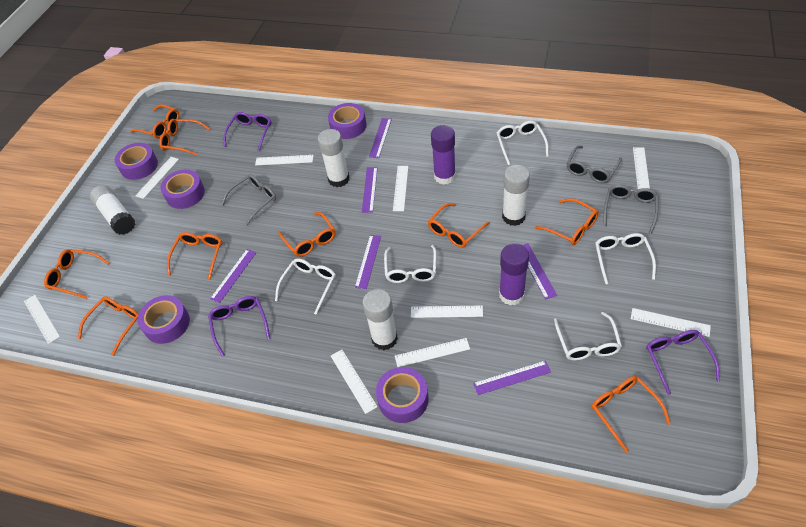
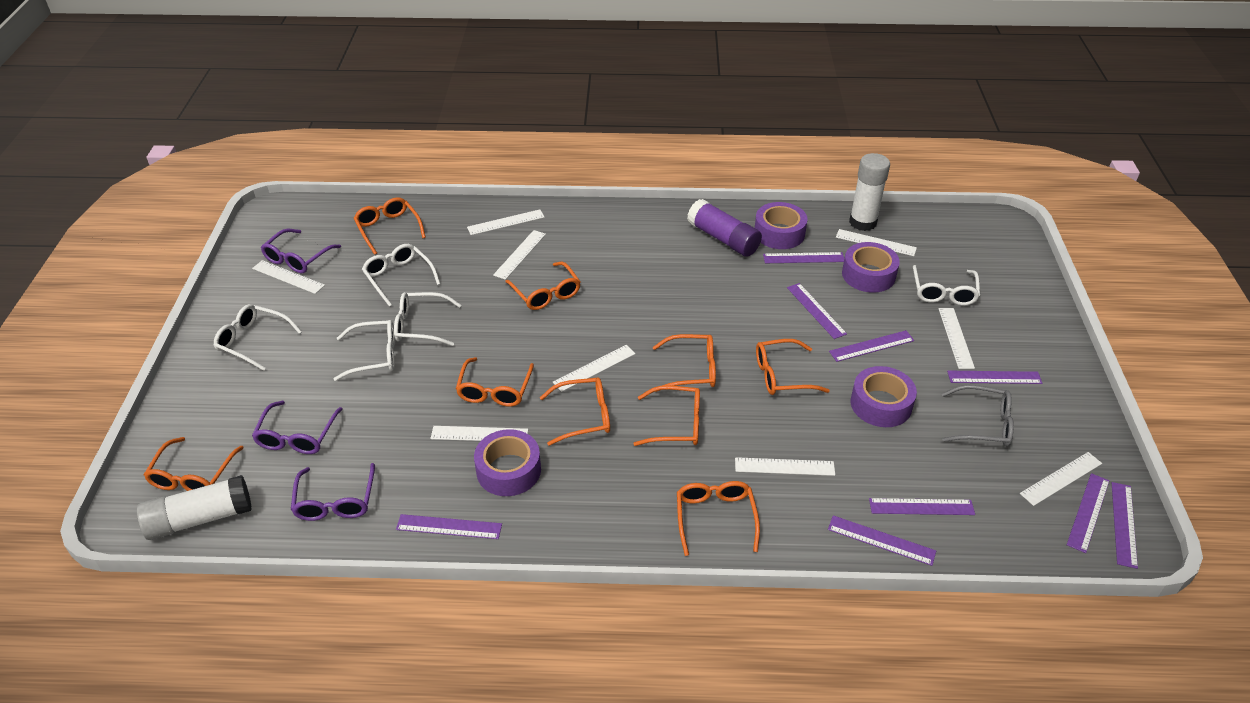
grey glasses: 3 -> 1
purple glue stick: 2 -> 1
purple ruler: 6 -> 9
purple tape: 5 -> 4
white glue stick: 4 -> 2

